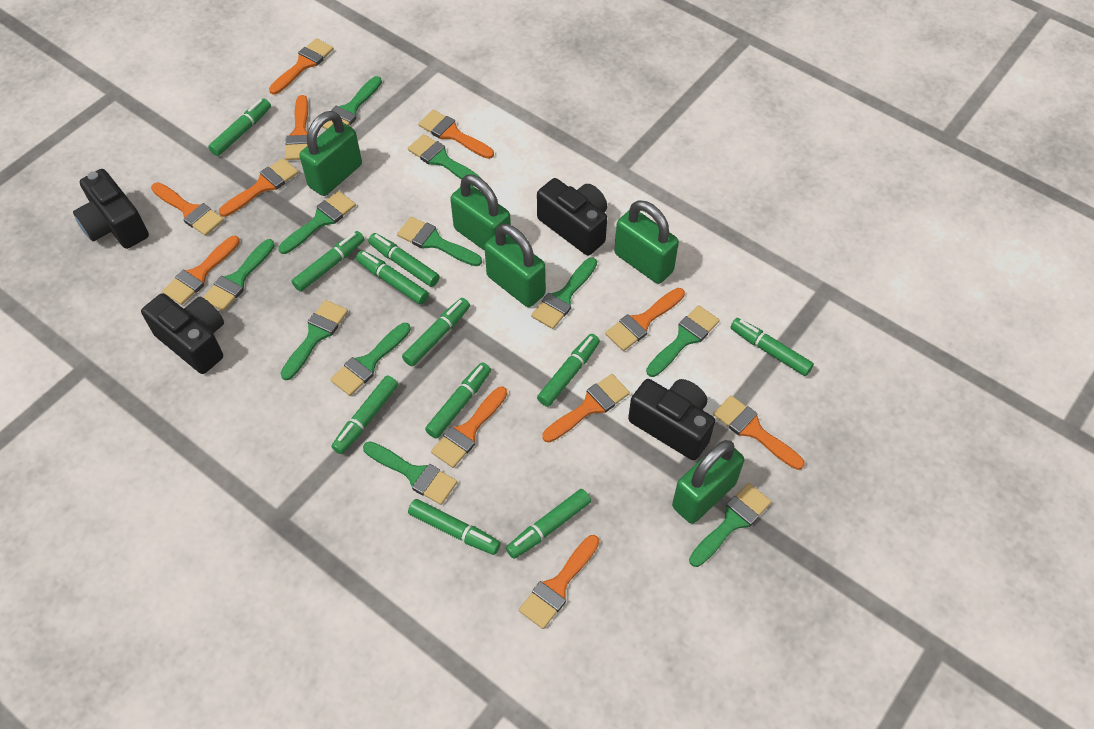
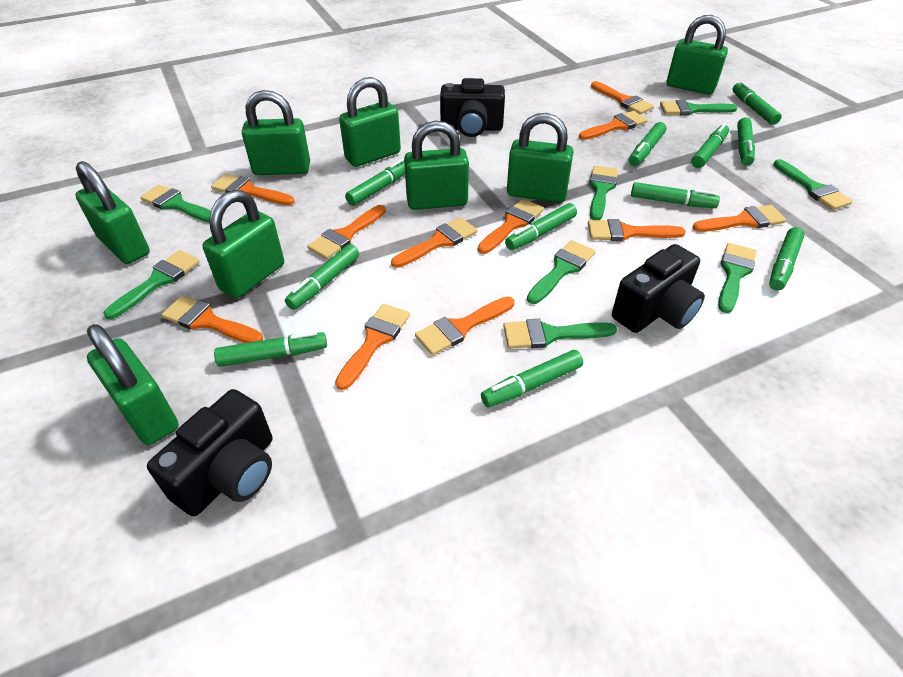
black camera: 4 -> 3
green brush: 11 -> 8
green padlock: 5 -> 8

